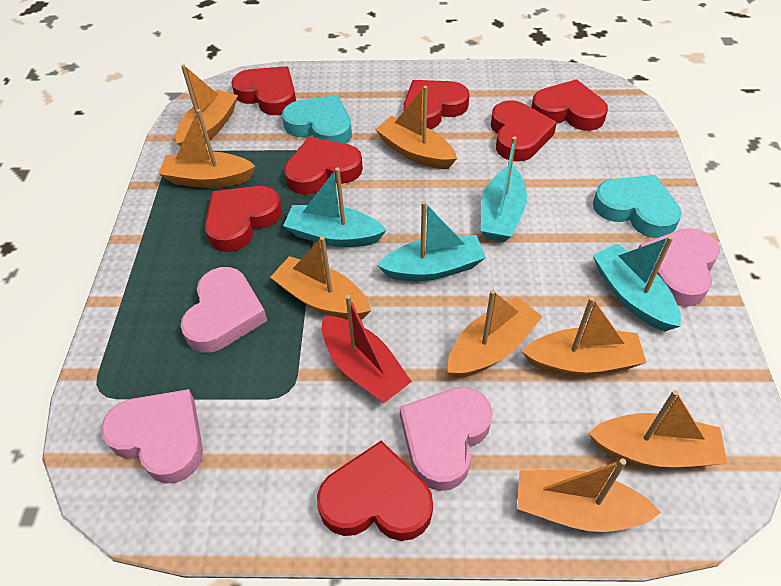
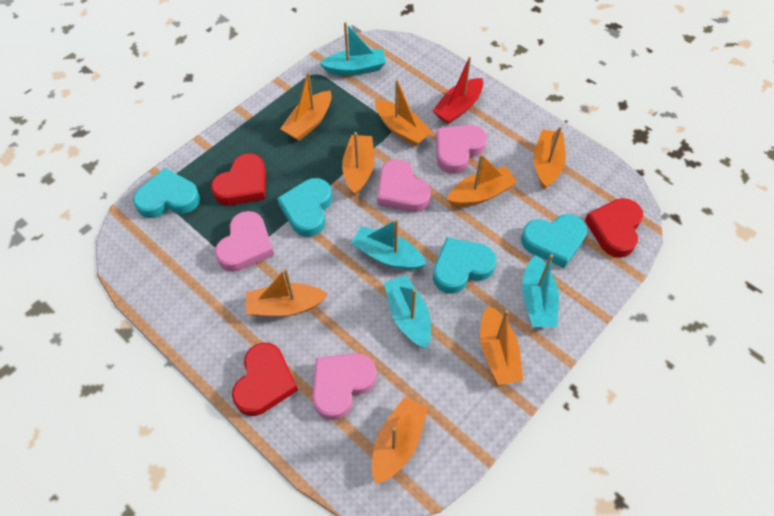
red heart: 7 -> 3
turquoise heart: 2 -> 4

